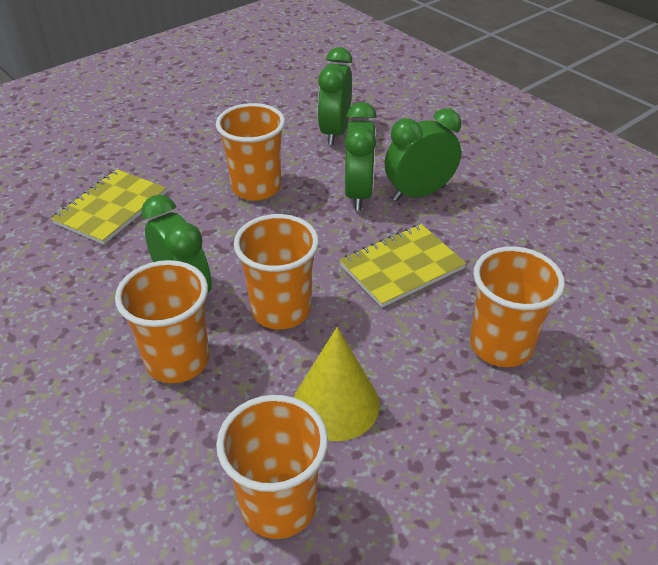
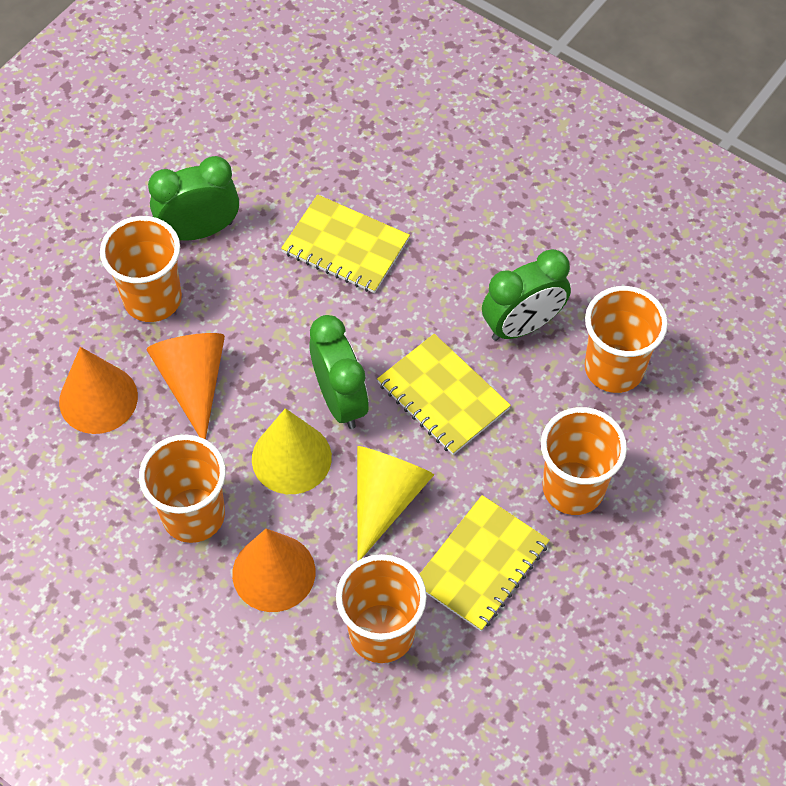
green clock: 4 -> 3
orange cone: 0 -> 3
yellow cone: 1 -> 2
yellow notebook: 2 -> 3

